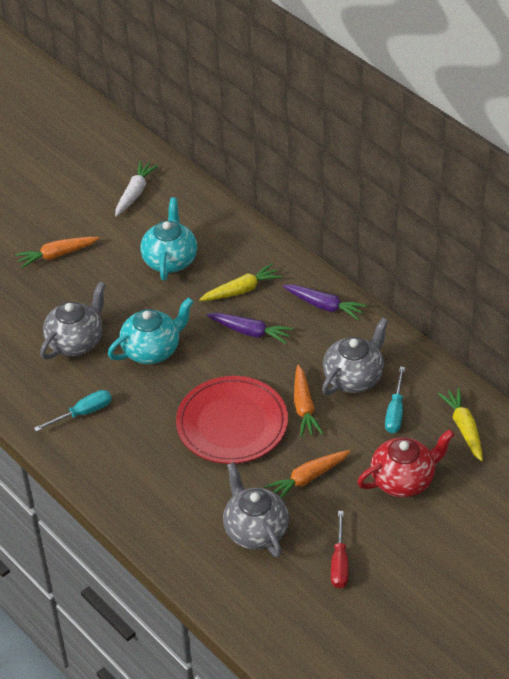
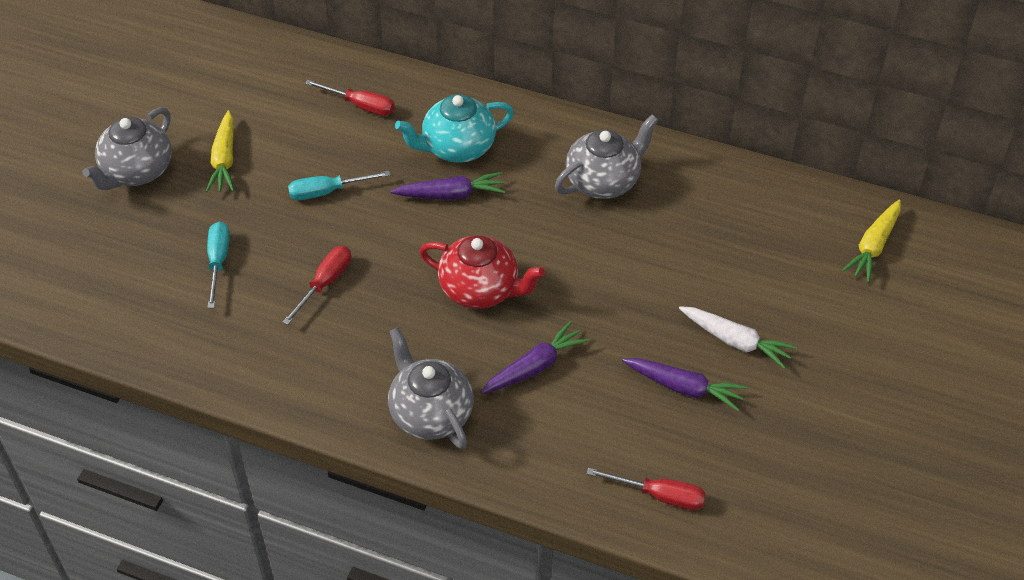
orange carrot: 3 -> 0
purple carrot: 2 -> 3
red plate: 1 -> 0
red screwdriver: 1 -> 3
turquoise teapot: 2 -> 1

